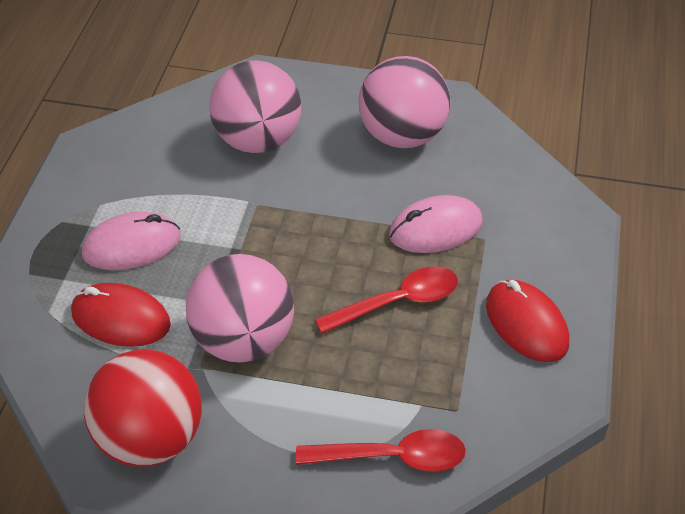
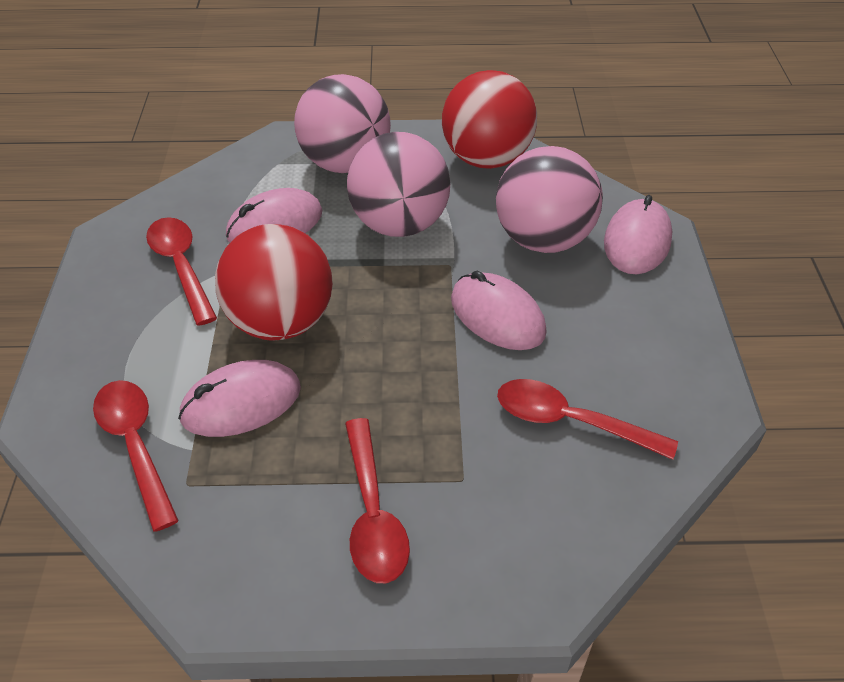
pink mouse: 2 -> 4
red ball: 1 -> 2
red mouse: 2 -> 0
red spoon: 2 -> 4

